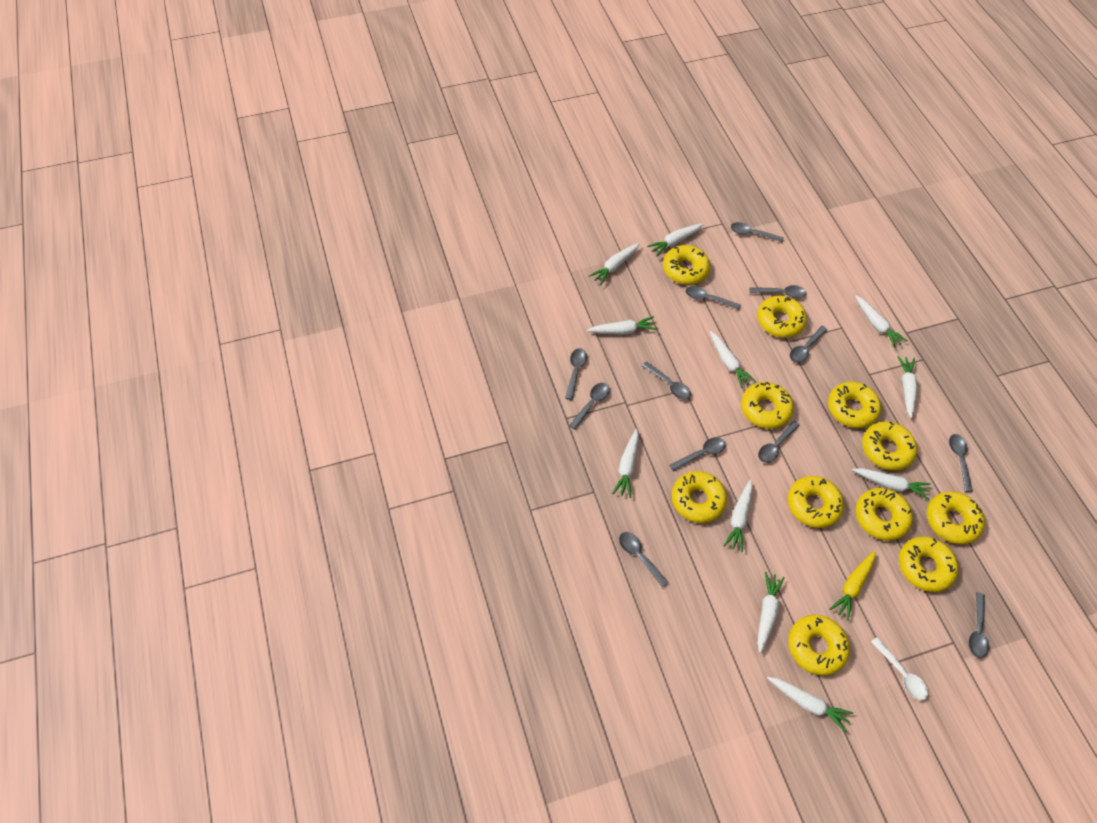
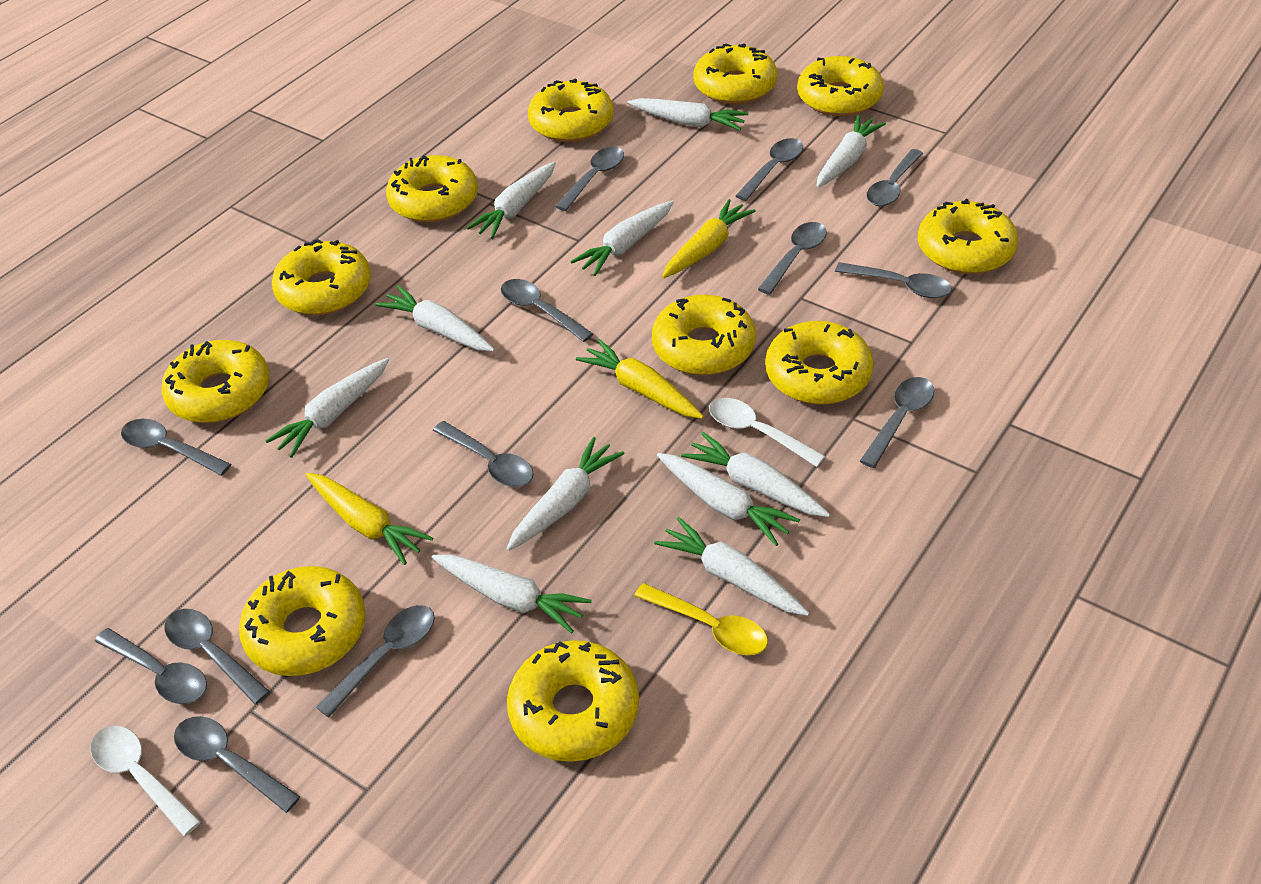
grey spoon: 12 -> 13
white spoon: 1 -> 2
yellow carrot: 1 -> 3
yellow spoon: 0 -> 1

